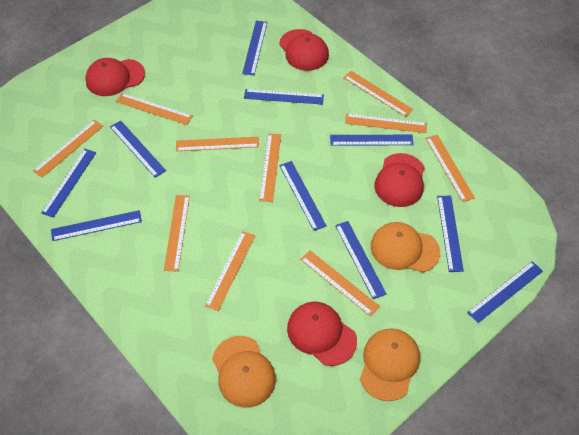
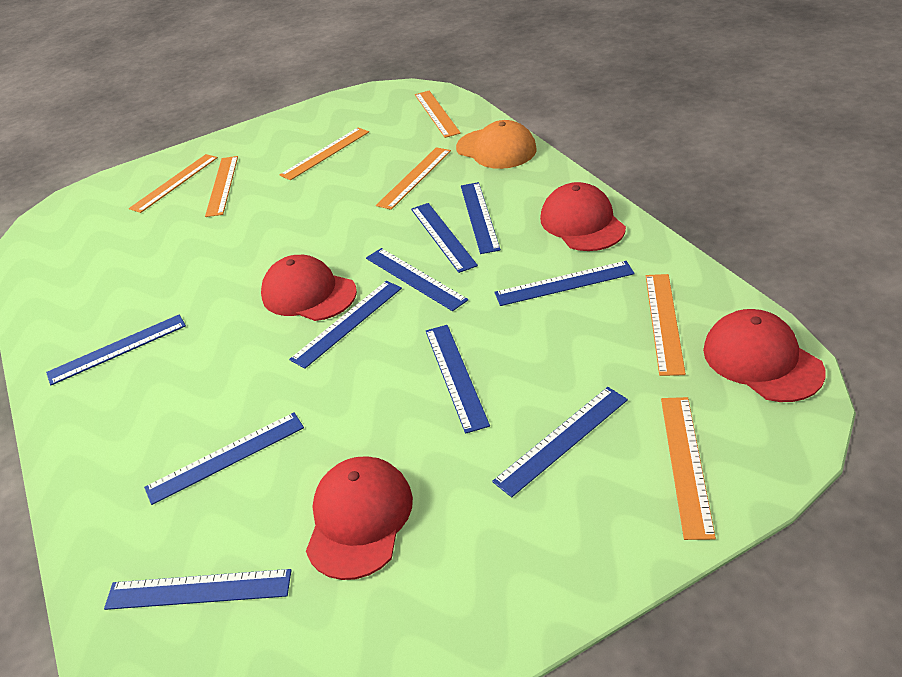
orange cap: 3 -> 1
orange ruler: 10 -> 7

